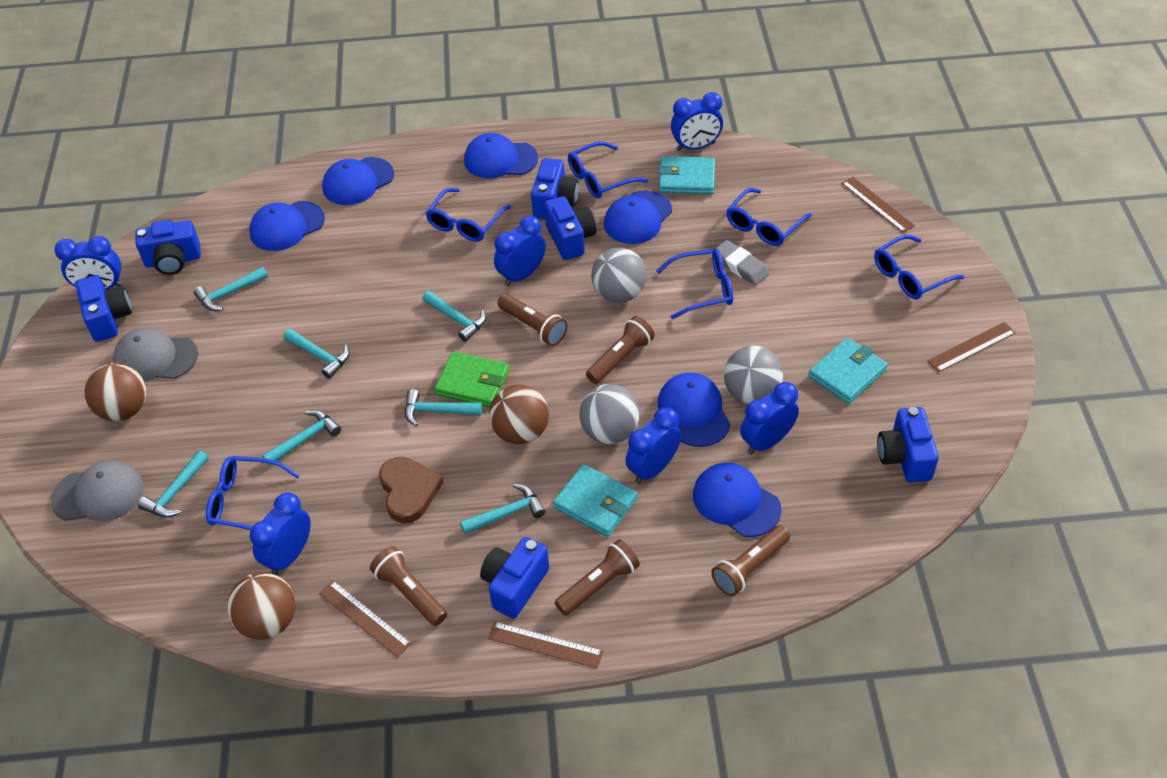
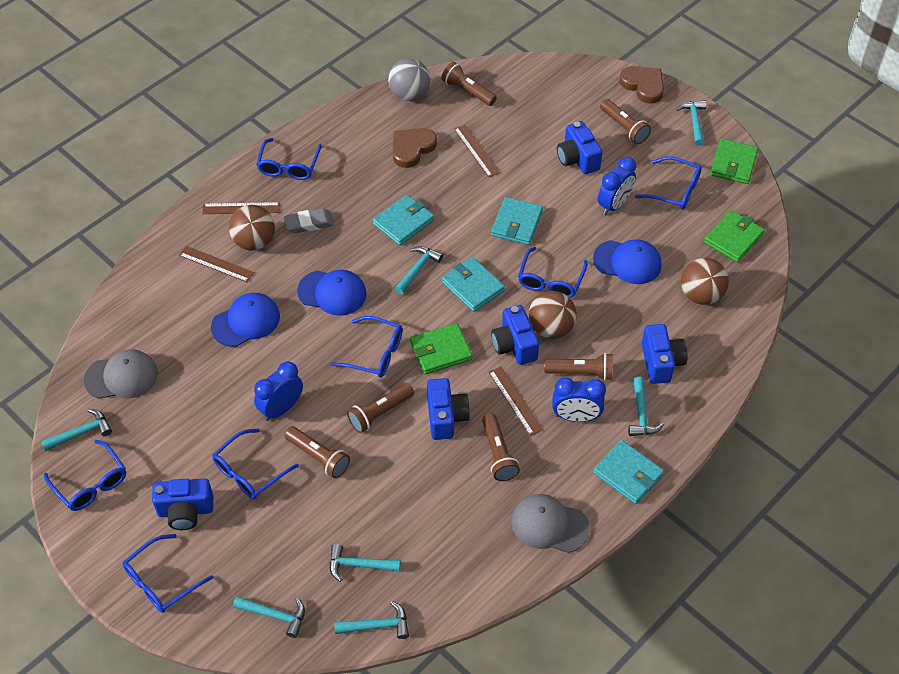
blue camera: 6 -> 5
blue cap: 6 -> 3
blue clock: 6 -> 3
blue glasses: 6 -> 7
brown flashlight: 5 -> 6
brown heart: 1 -> 2
green wallet: 1 -> 3
grey ball: 3 -> 1
turquoise wallet: 3 -> 4

